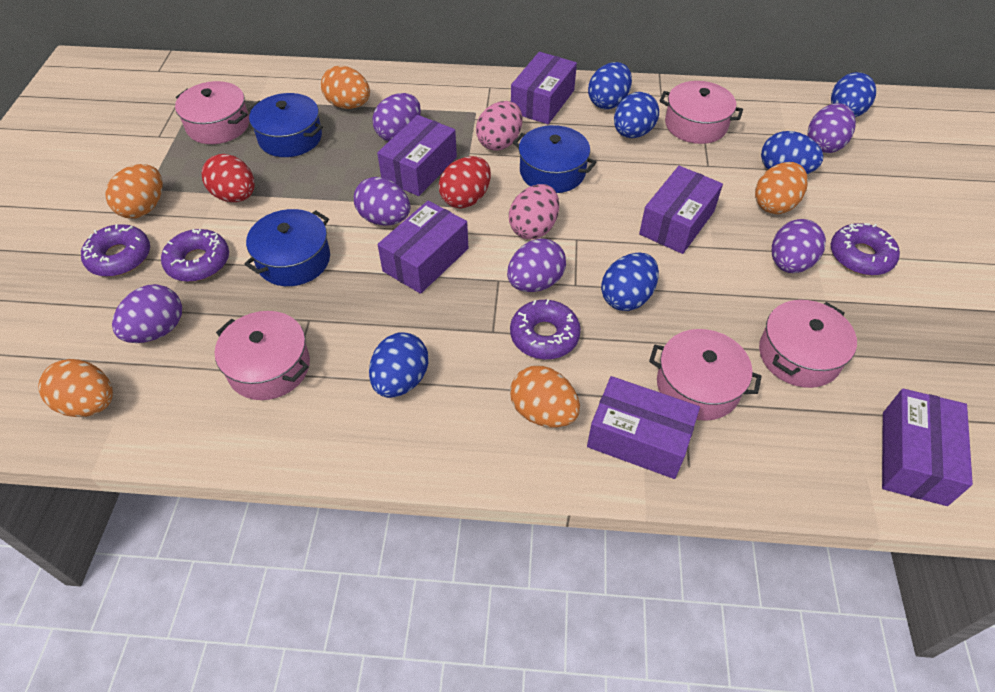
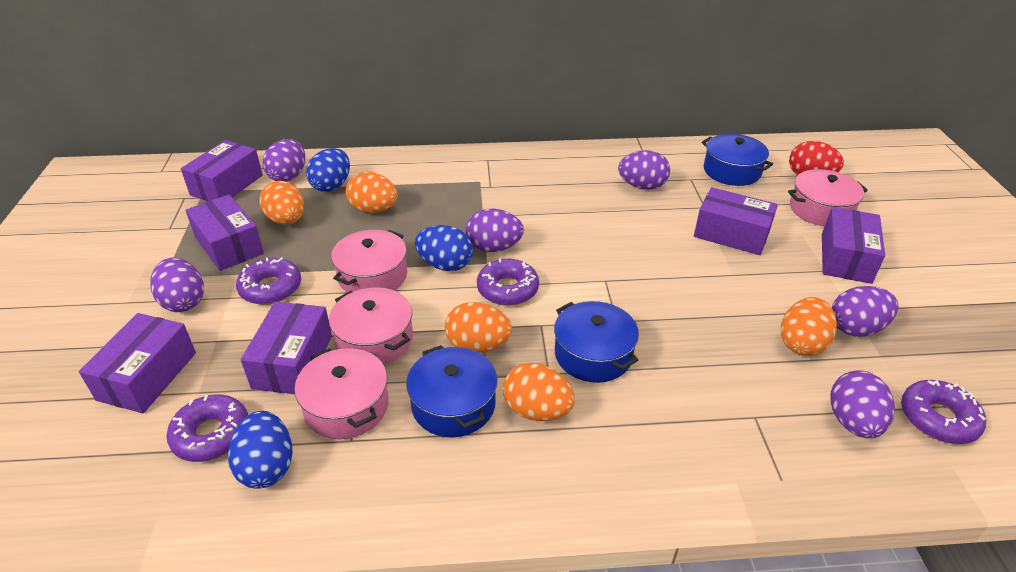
blue egg: 6 -> 3
pink egg: 2 -> 0
pink pot: 5 -> 4
red egg: 2 -> 1

